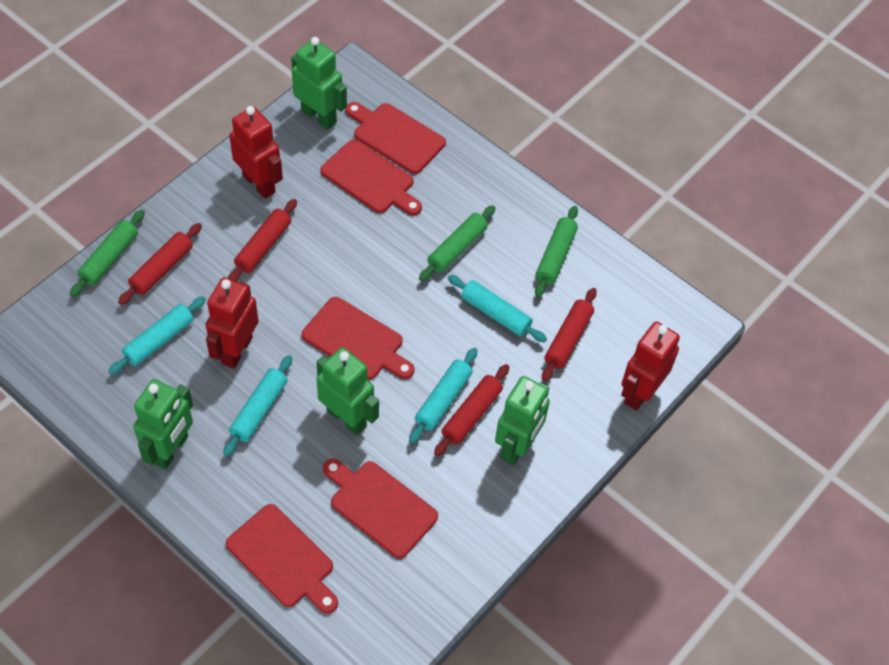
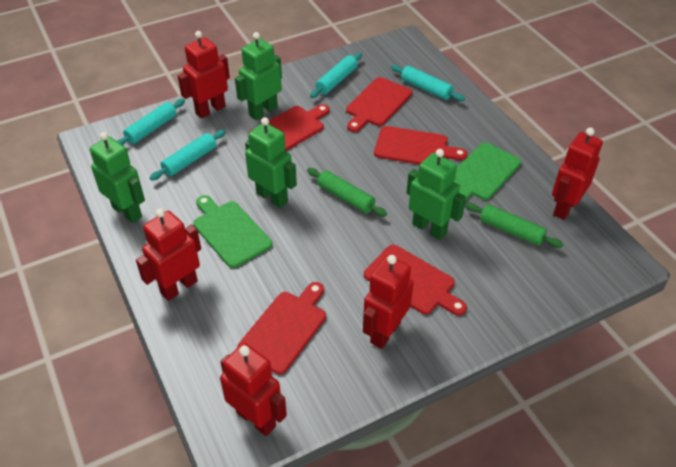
green cutting board: 0 -> 2
green rolling pin: 3 -> 2
red robot: 3 -> 5
red rolling pin: 4 -> 0

